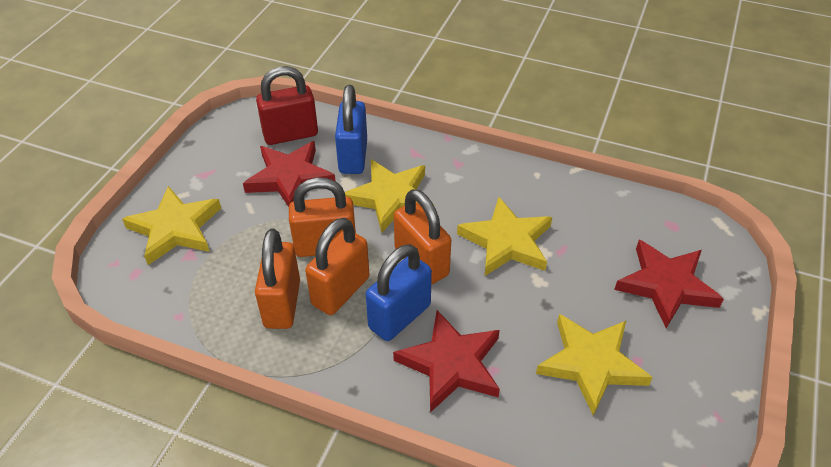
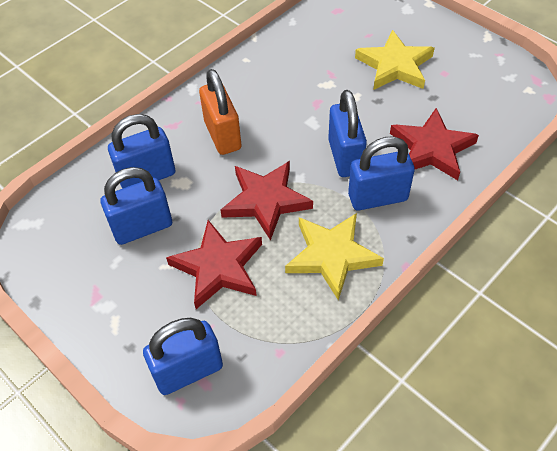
blue padlock: 2 -> 5
orange padlock: 4 -> 1
red padlock: 1 -> 0
yellow star: 4 -> 2

